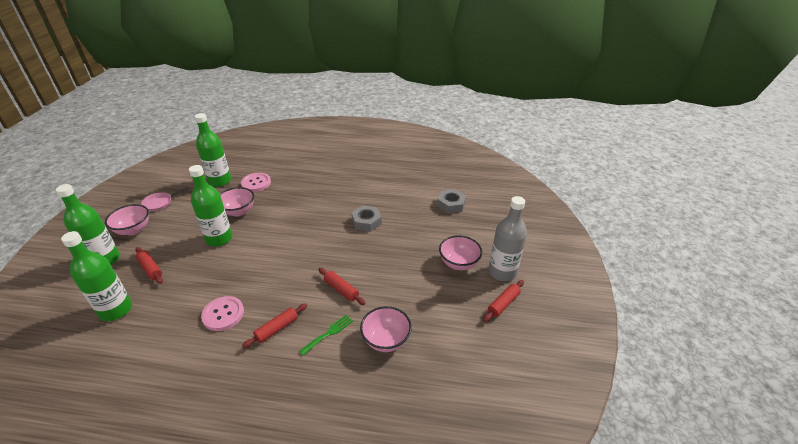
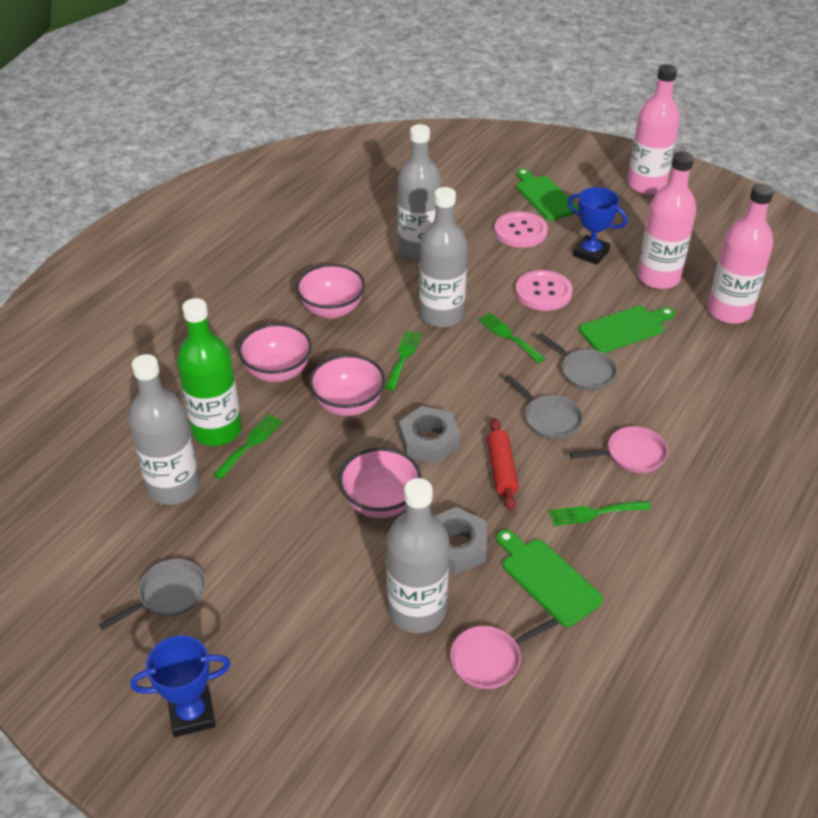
blue trophy: 0 -> 2
green bottle: 4 -> 1
green cutting board: 0 -> 3
green fork: 1 -> 4
grey bottle: 1 -> 4
grey pan: 0 -> 3
pink bottle: 0 -> 3
pink pan: 1 -> 2
red rolling pin: 4 -> 1

